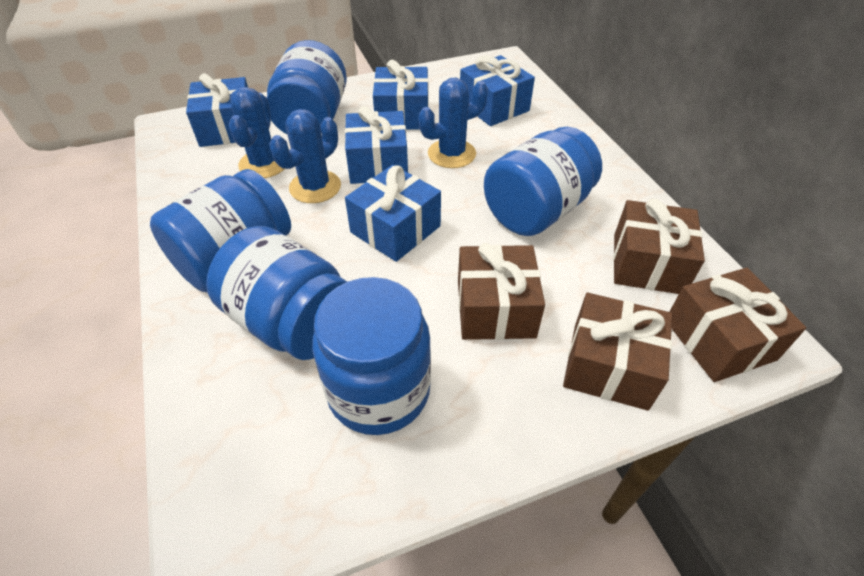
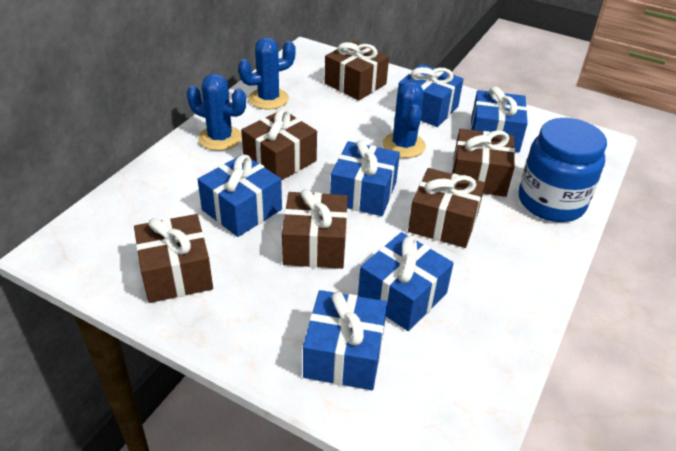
blue gift: 5 -> 6
blue jar: 5 -> 1
brown gift: 4 -> 6

